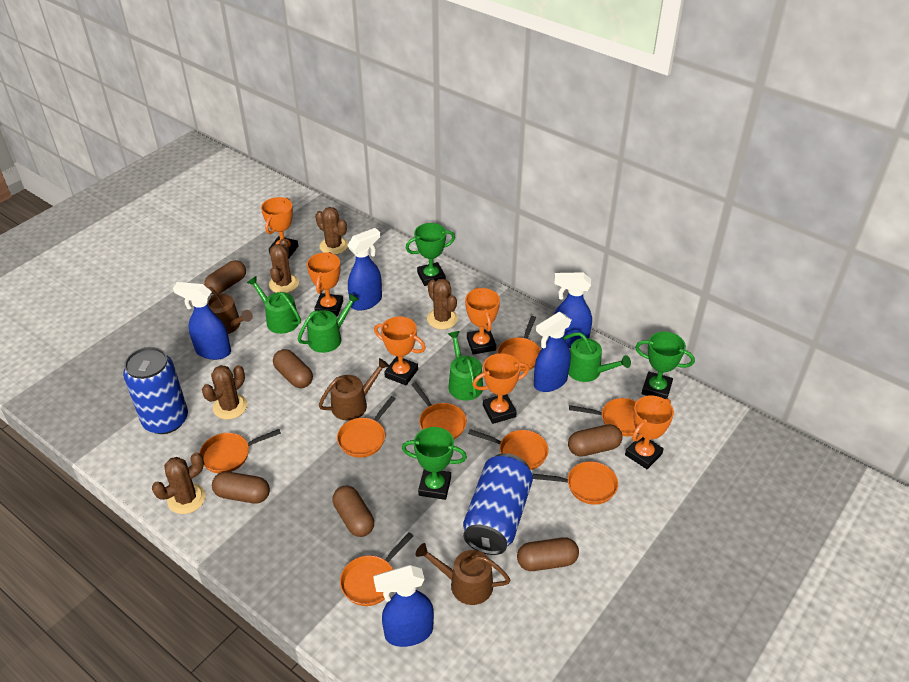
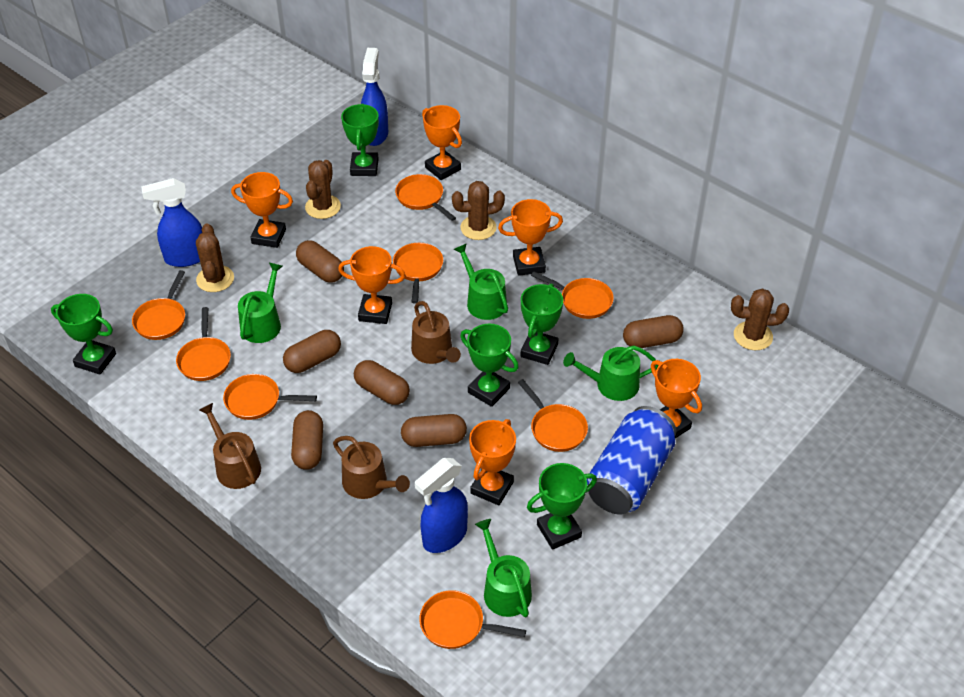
blue can: 2 -> 1
blue spray bottle: 5 -> 3
brown cactus: 5 -> 4
green trophy: 3 -> 5

